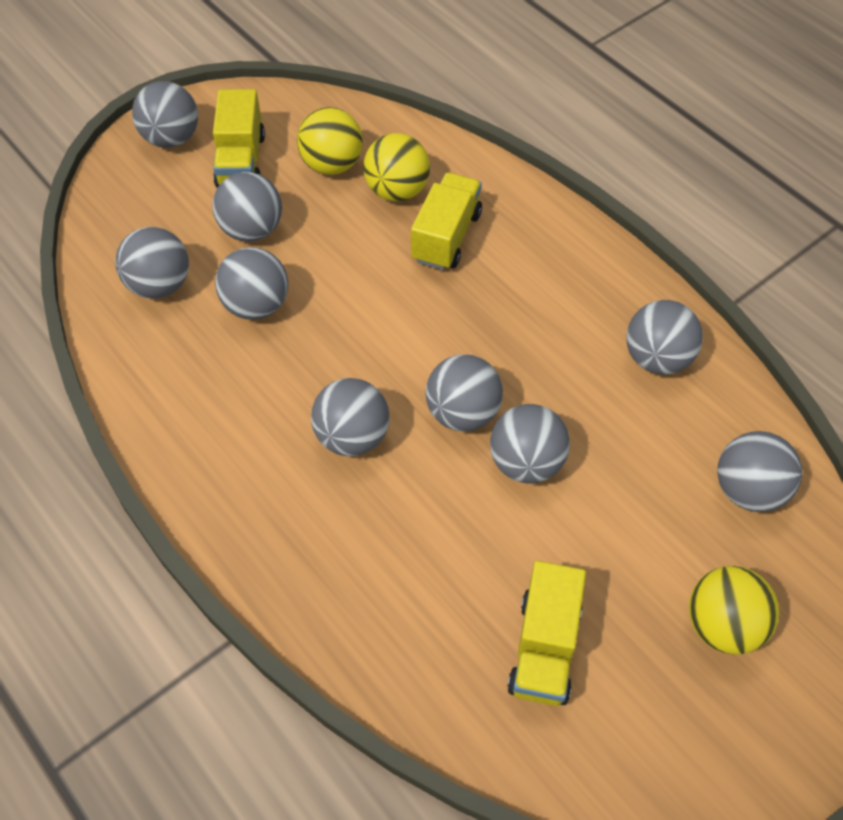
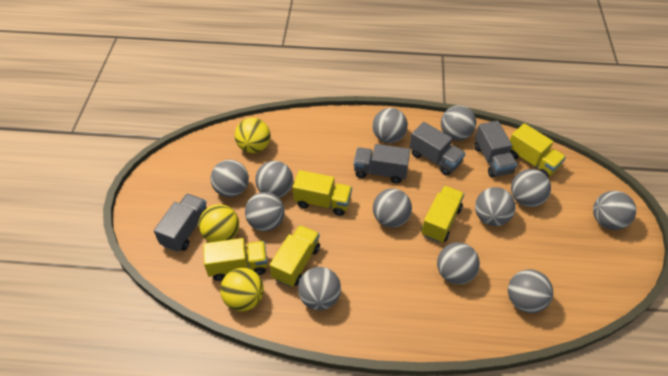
grey ball: 9 -> 12
grey truck: 0 -> 4
yellow truck: 3 -> 5

